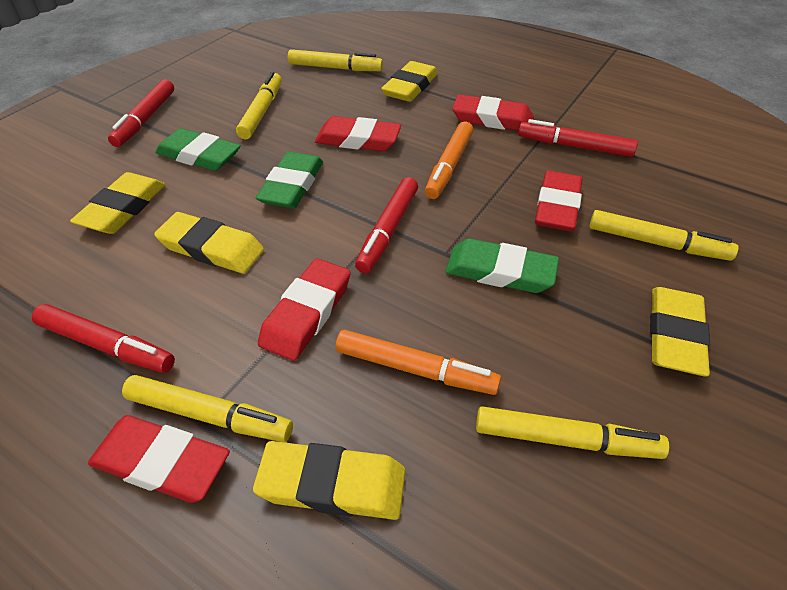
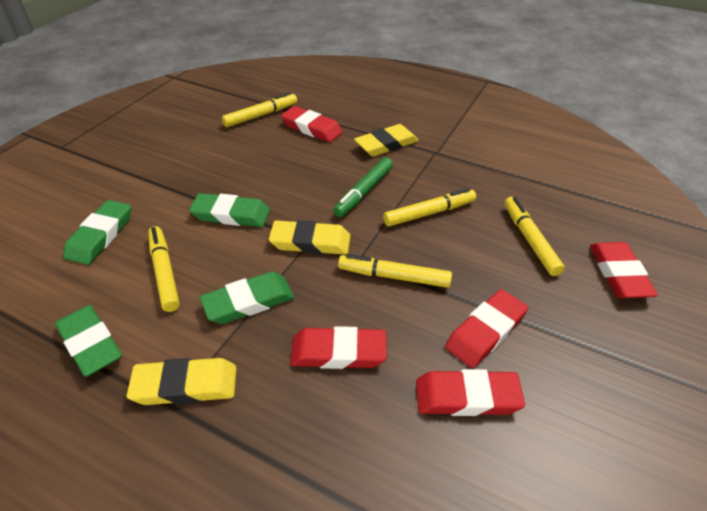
green eraser: 3 -> 4
green marker: 0 -> 1
orange marker: 2 -> 0
red marker: 4 -> 0
yellow eraser: 5 -> 3

